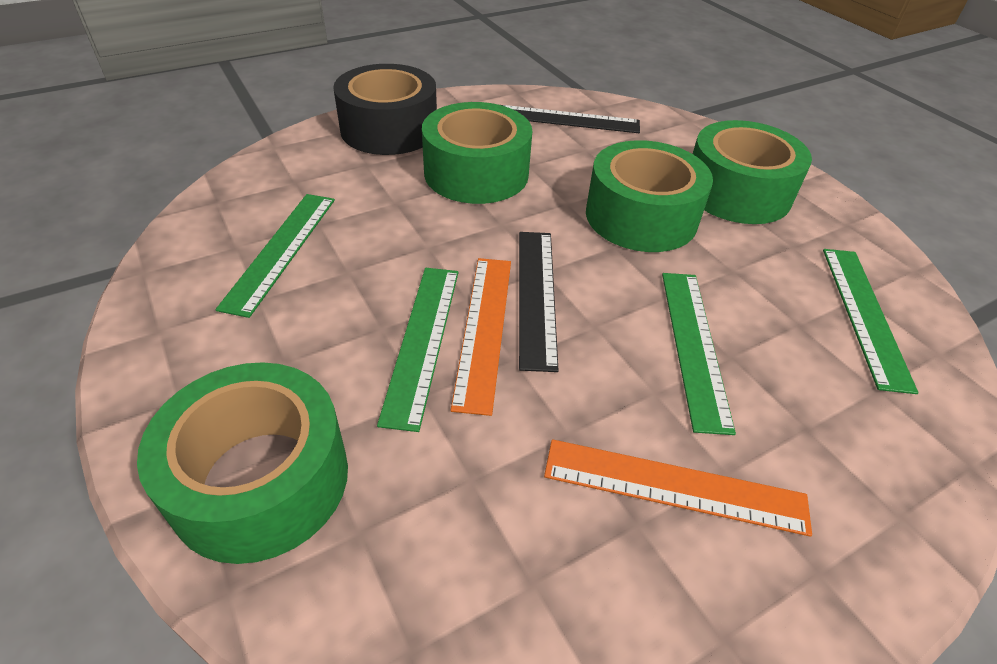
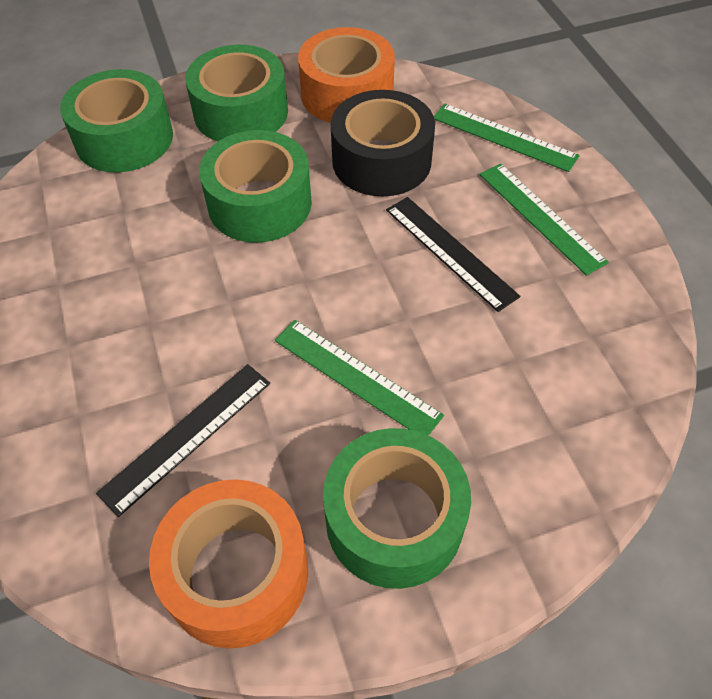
green ruler: 4 -> 3
orange ruler: 2 -> 0
orange tape: 0 -> 2

